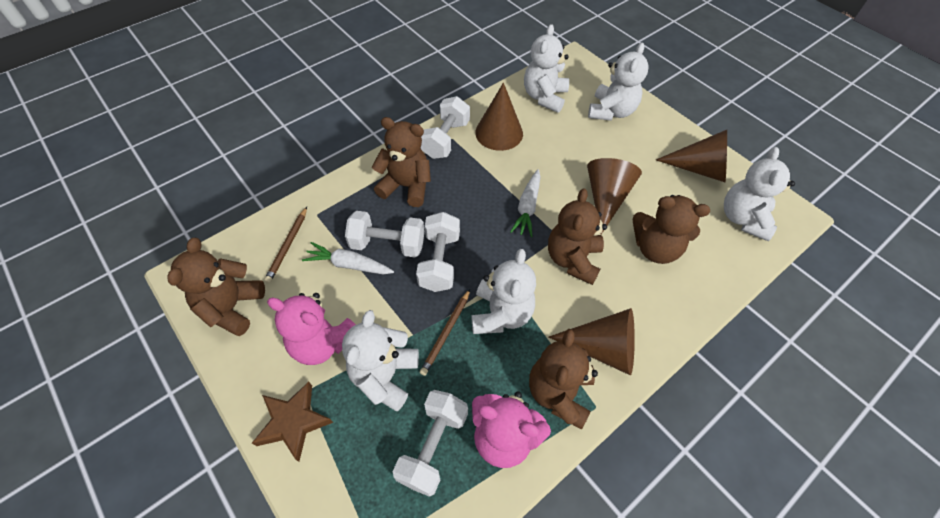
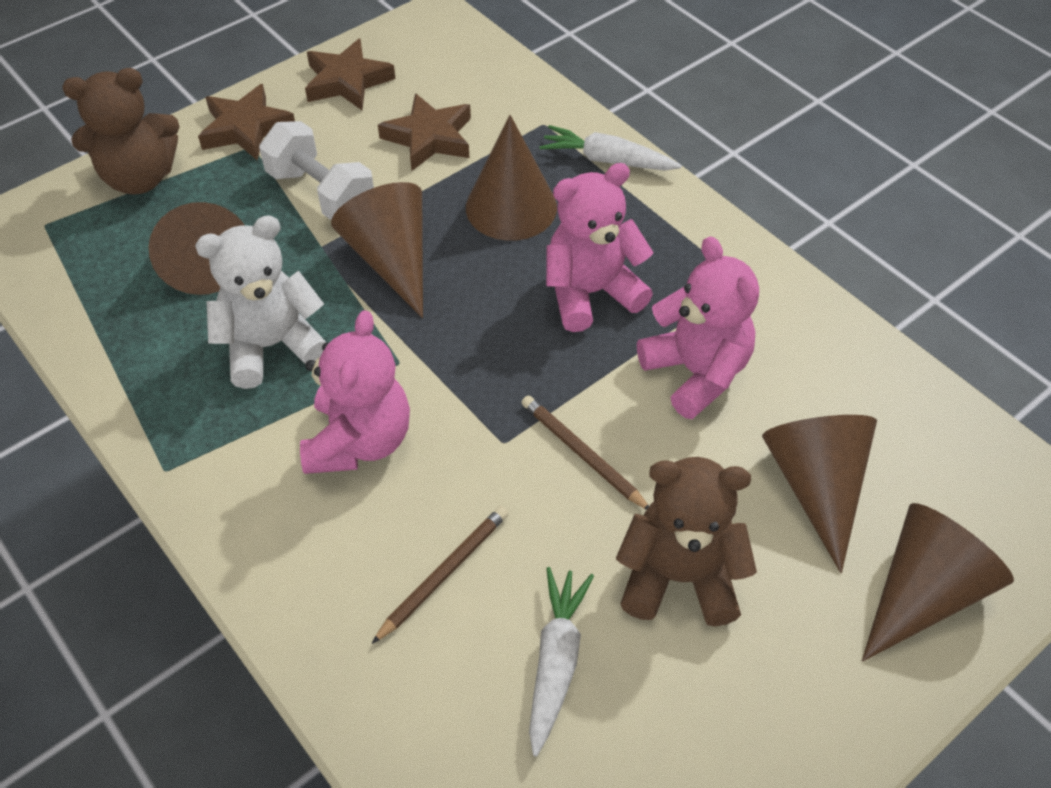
brown cone: 4 -> 5
brown star: 1 -> 3
brown teddy bear: 5 -> 2
pink teddy bear: 2 -> 3
white dumbbell: 4 -> 1
white teddy bear: 5 -> 1

